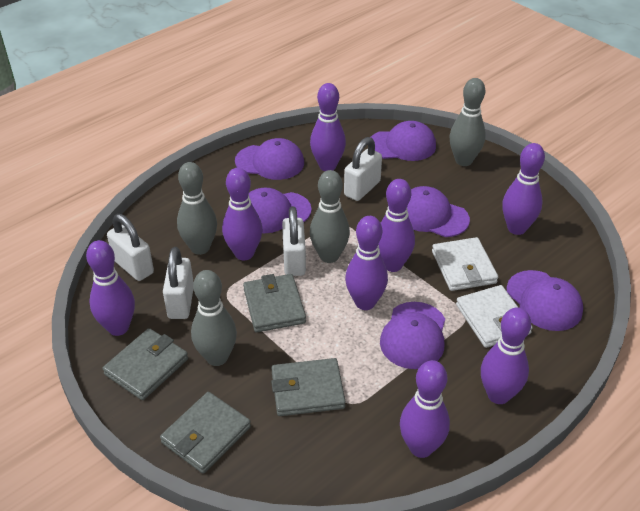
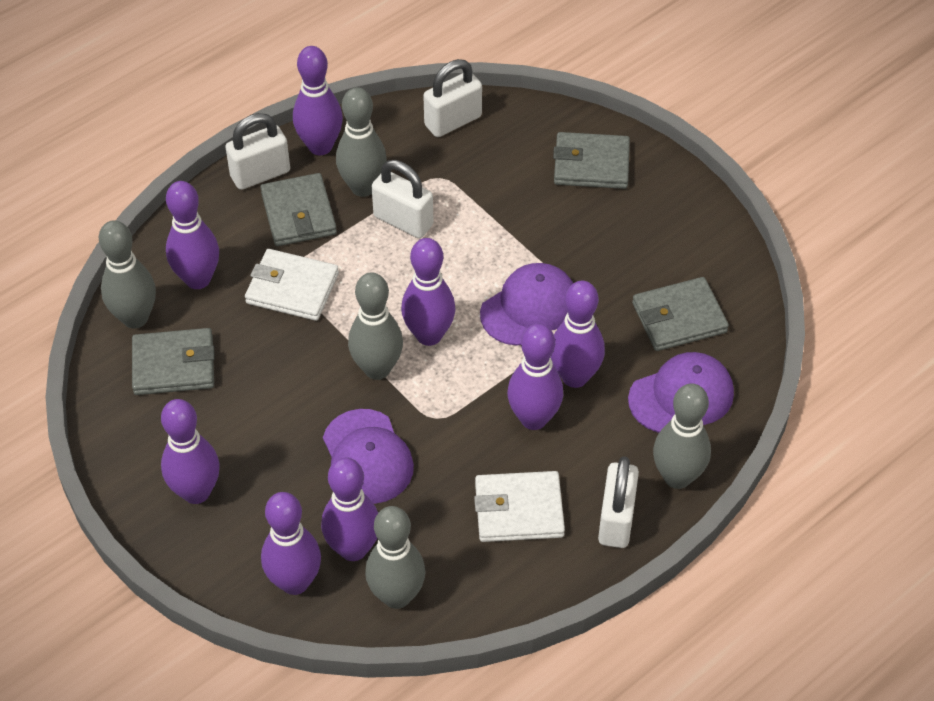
grey bowling pin: 4 -> 5
purple cap: 6 -> 3

